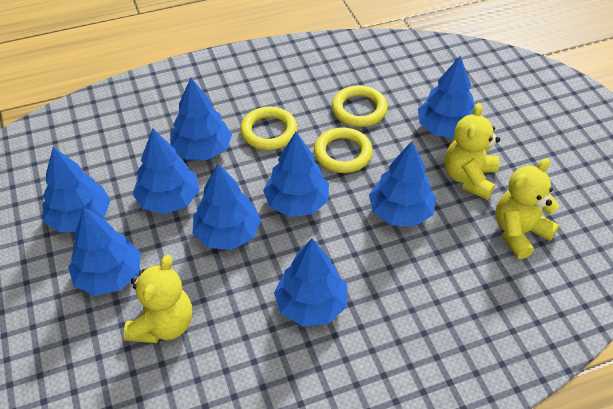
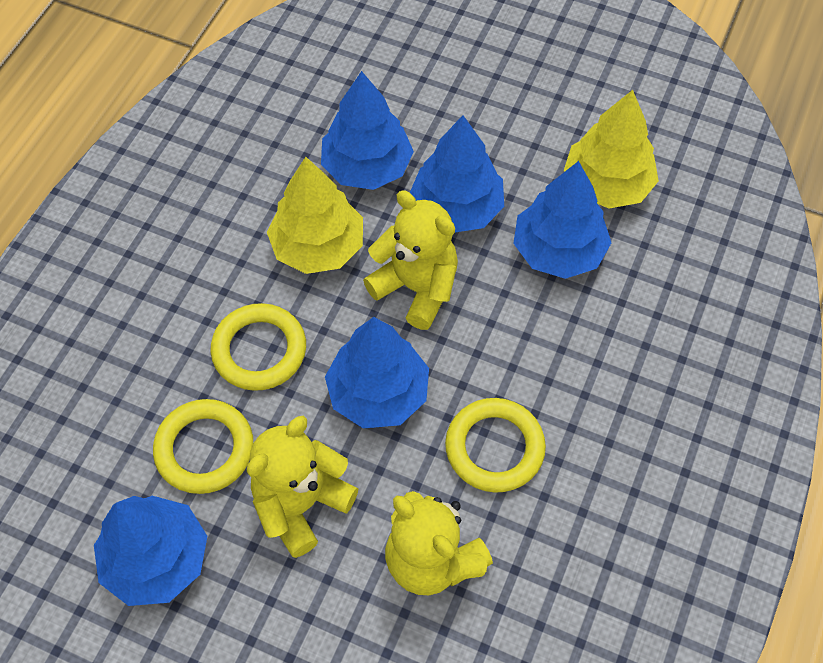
blue tree: 9 -> 5
yellow tree: 0 -> 2

